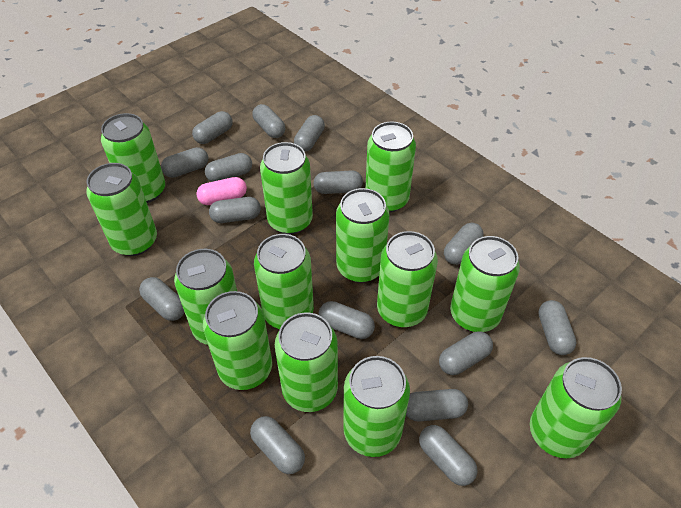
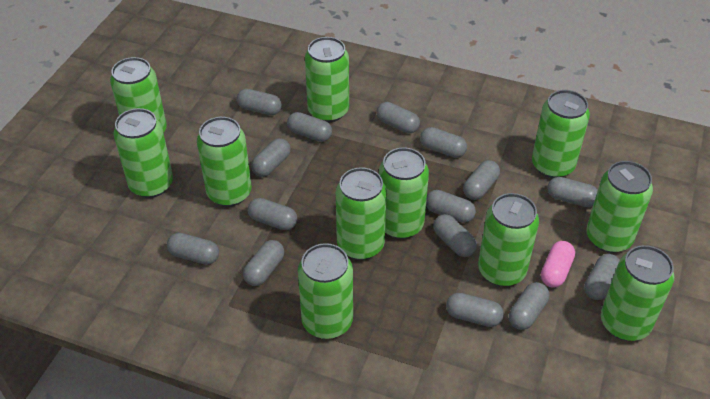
green can: 13 -> 11

